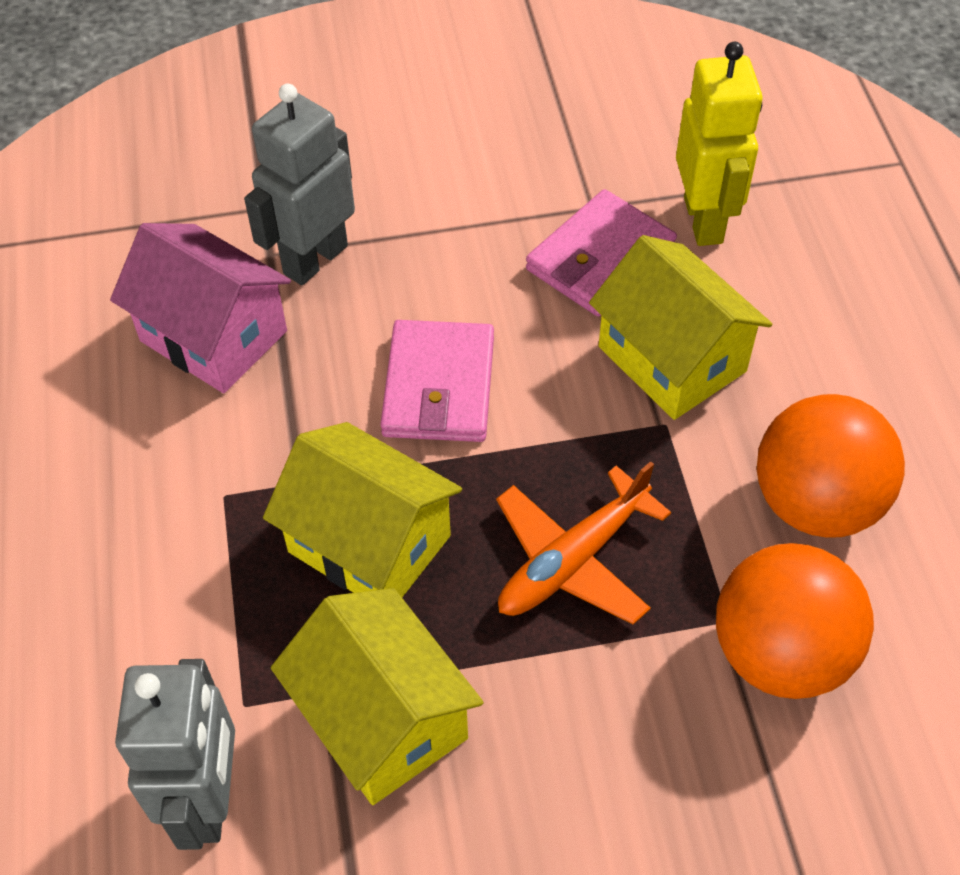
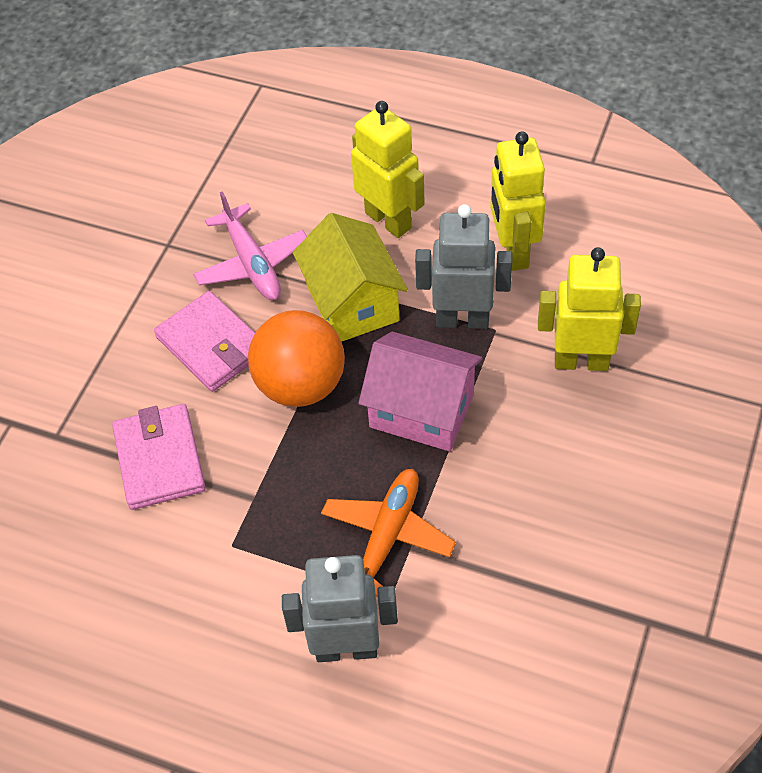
orange ball: 2 -> 1
pink plane: 0 -> 1
yellow house: 3 -> 1
yellow robot: 1 -> 3

